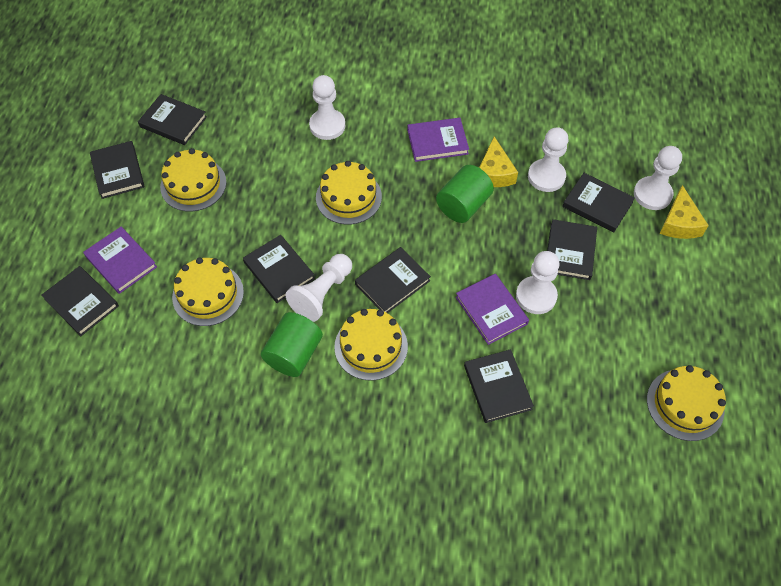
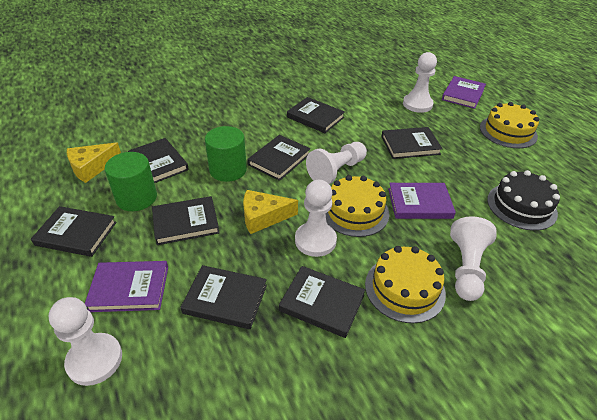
black cake: 0 -> 1
yellow cake: 5 -> 3

